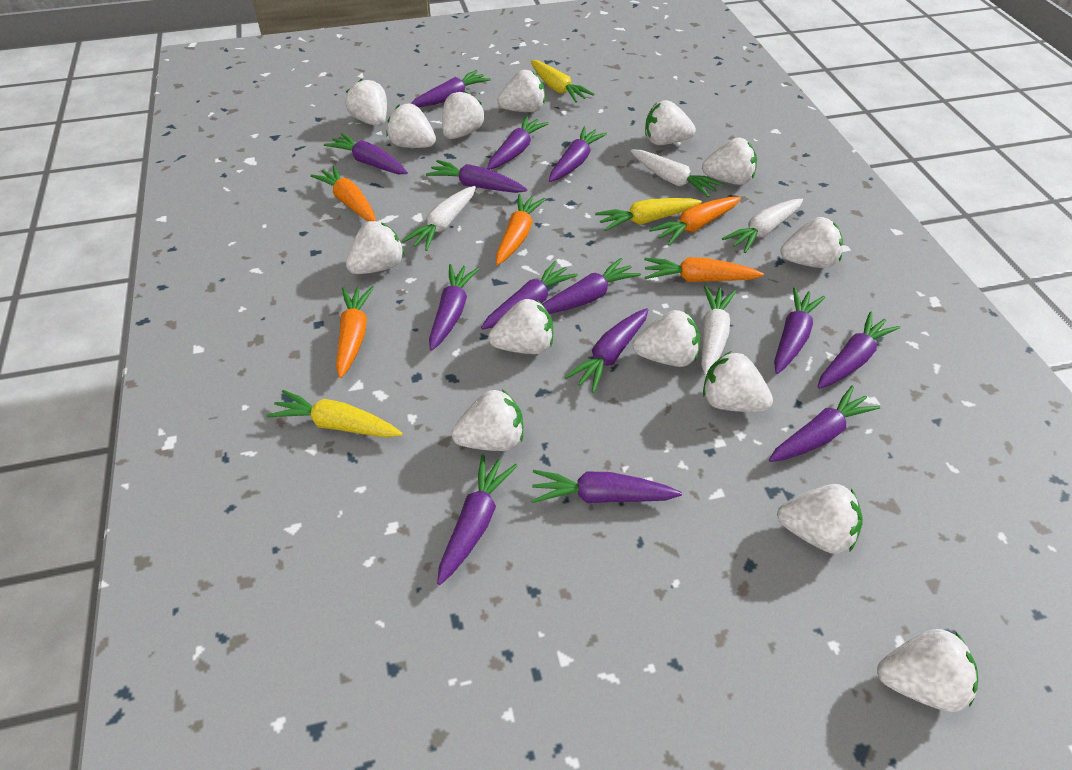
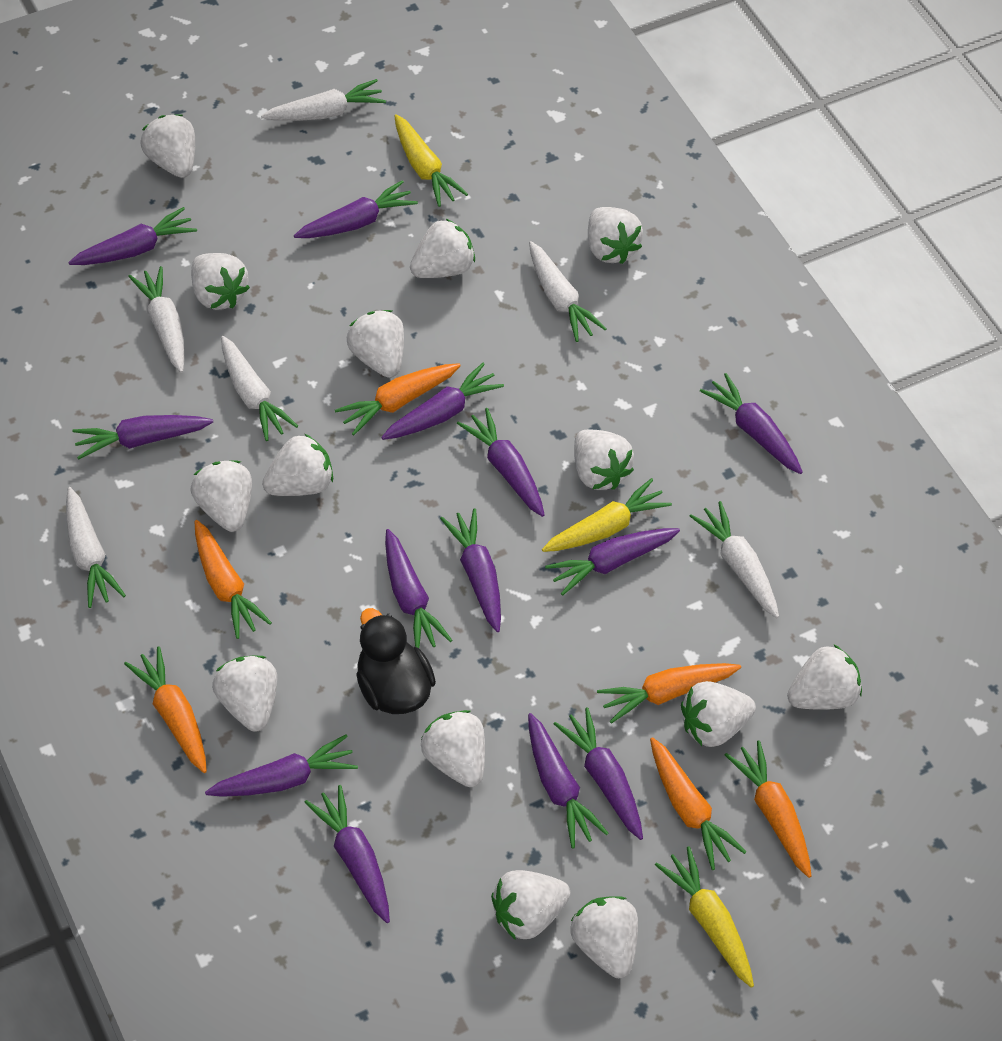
black duck: 0 -> 1
orange carrot: 5 -> 6
purple carrot: 14 -> 13
white carrot: 4 -> 6

